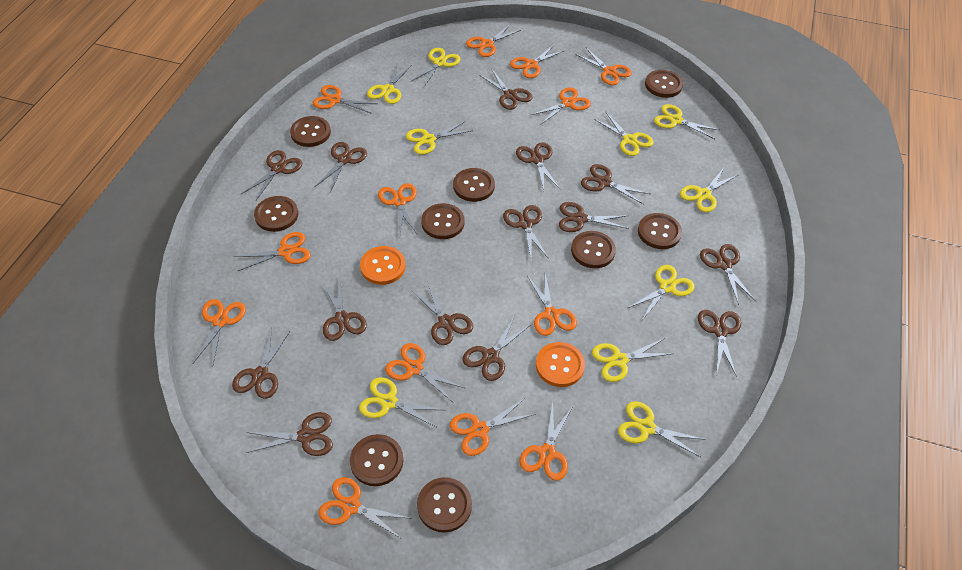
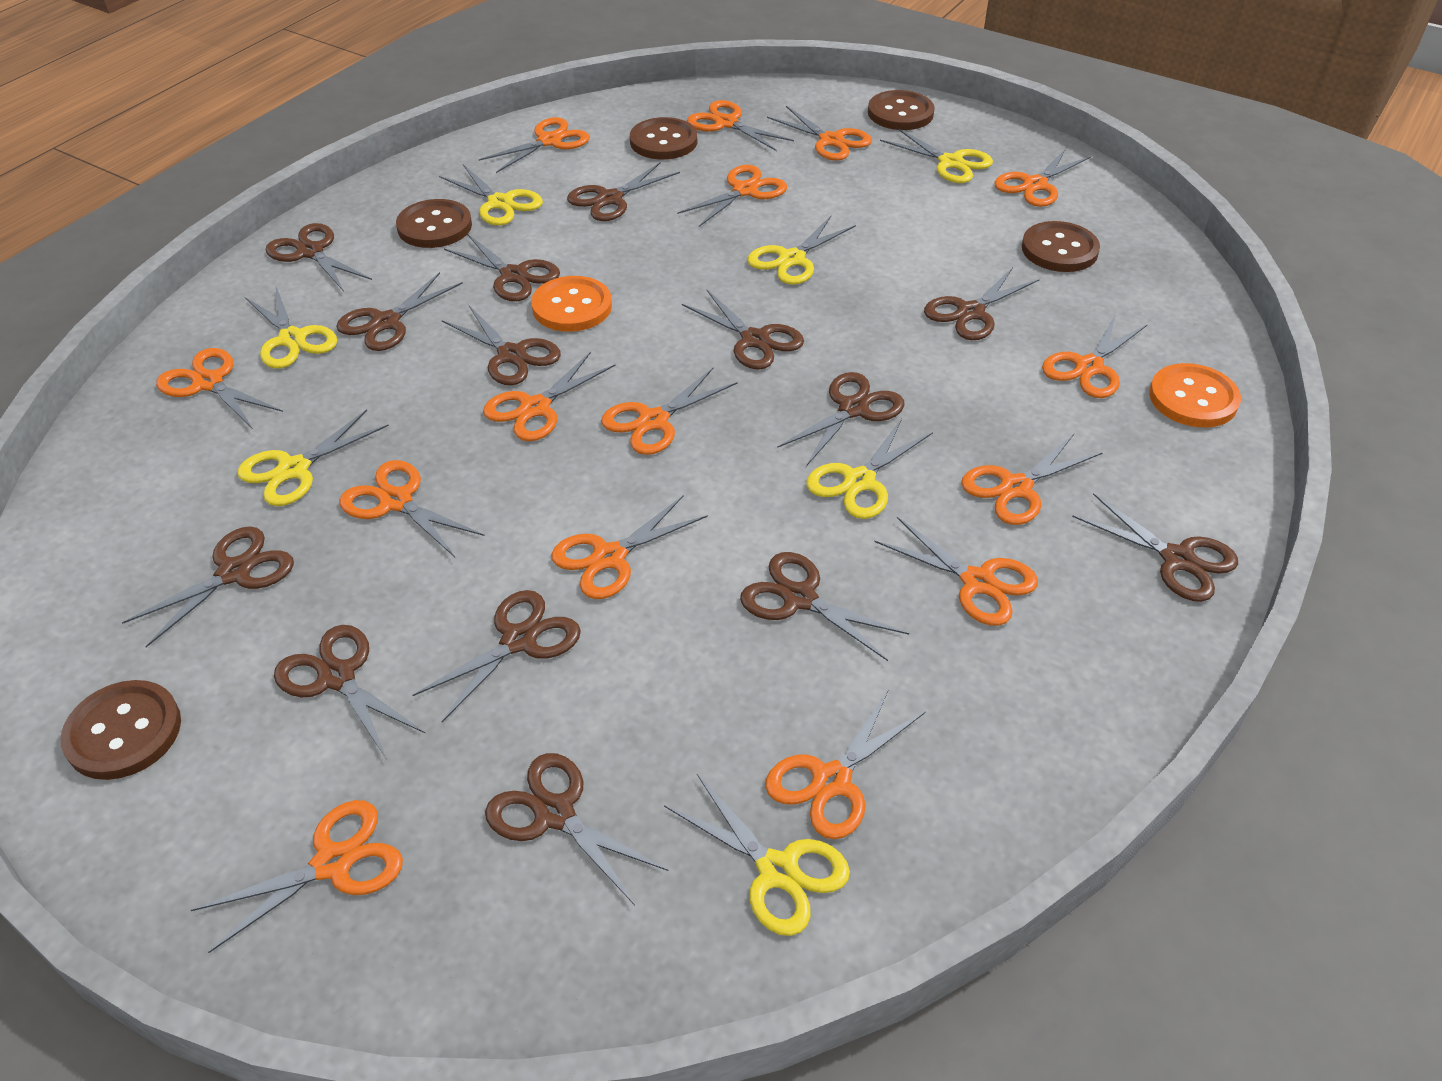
brown button: 9 -> 5
orange scissors: 13 -> 15
yellow scissors: 10 -> 7

